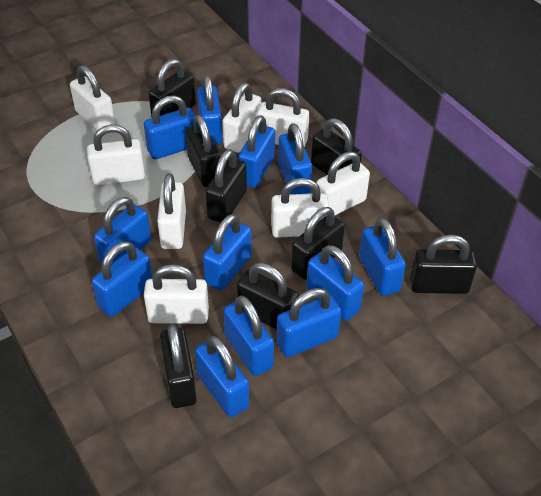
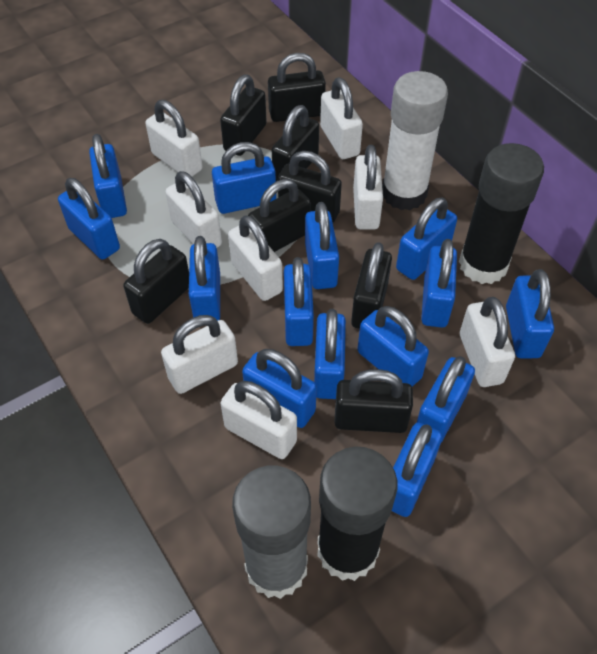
black glue stick: 0 -> 2
blue padlock: 12 -> 14
grey glue stick: 0 -> 1
white glue stick: 0 -> 1

